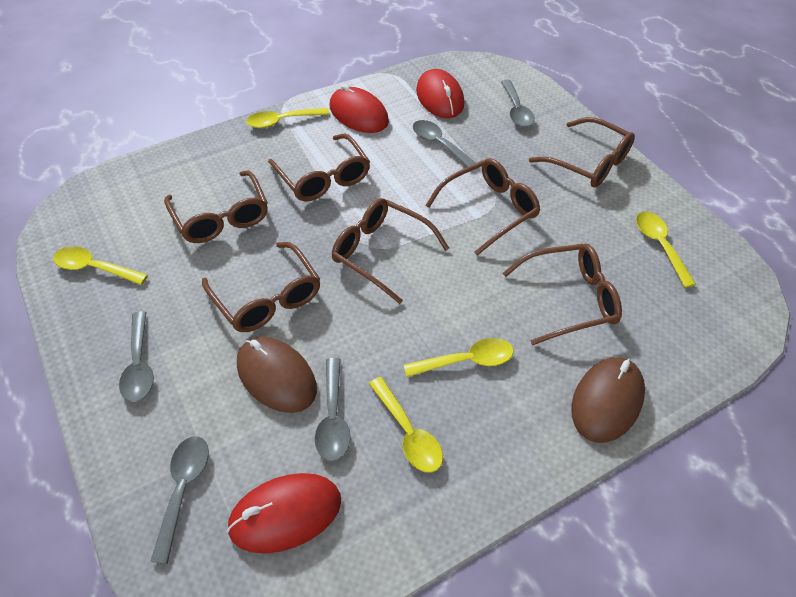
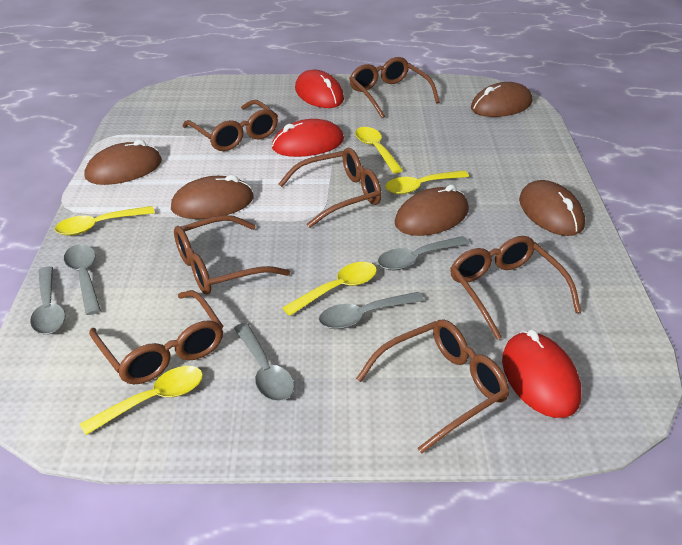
brown mouse: 2 -> 5

